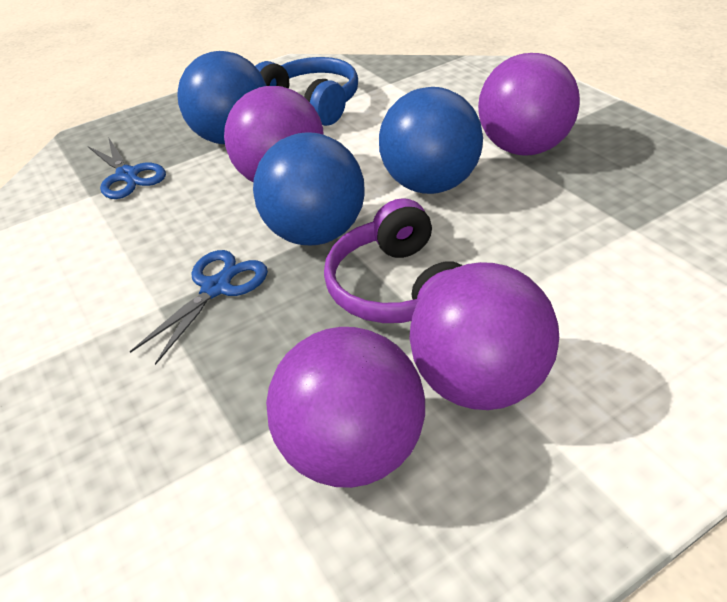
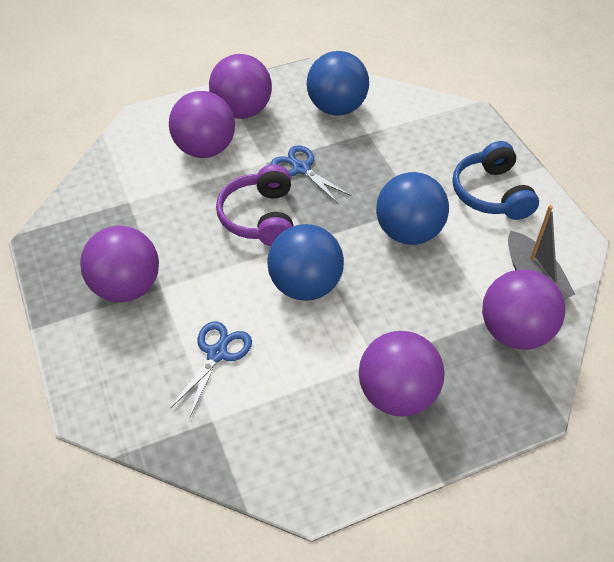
grey boat: 0 -> 1
purple ball: 4 -> 5

